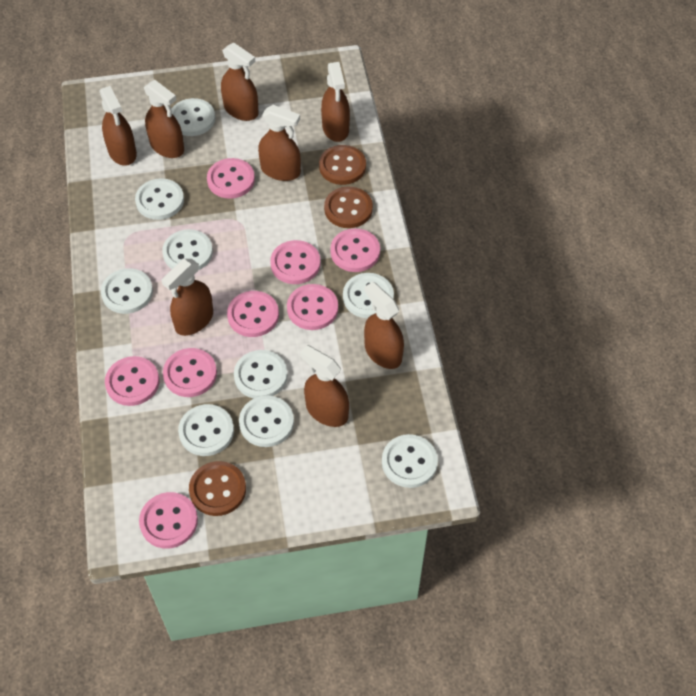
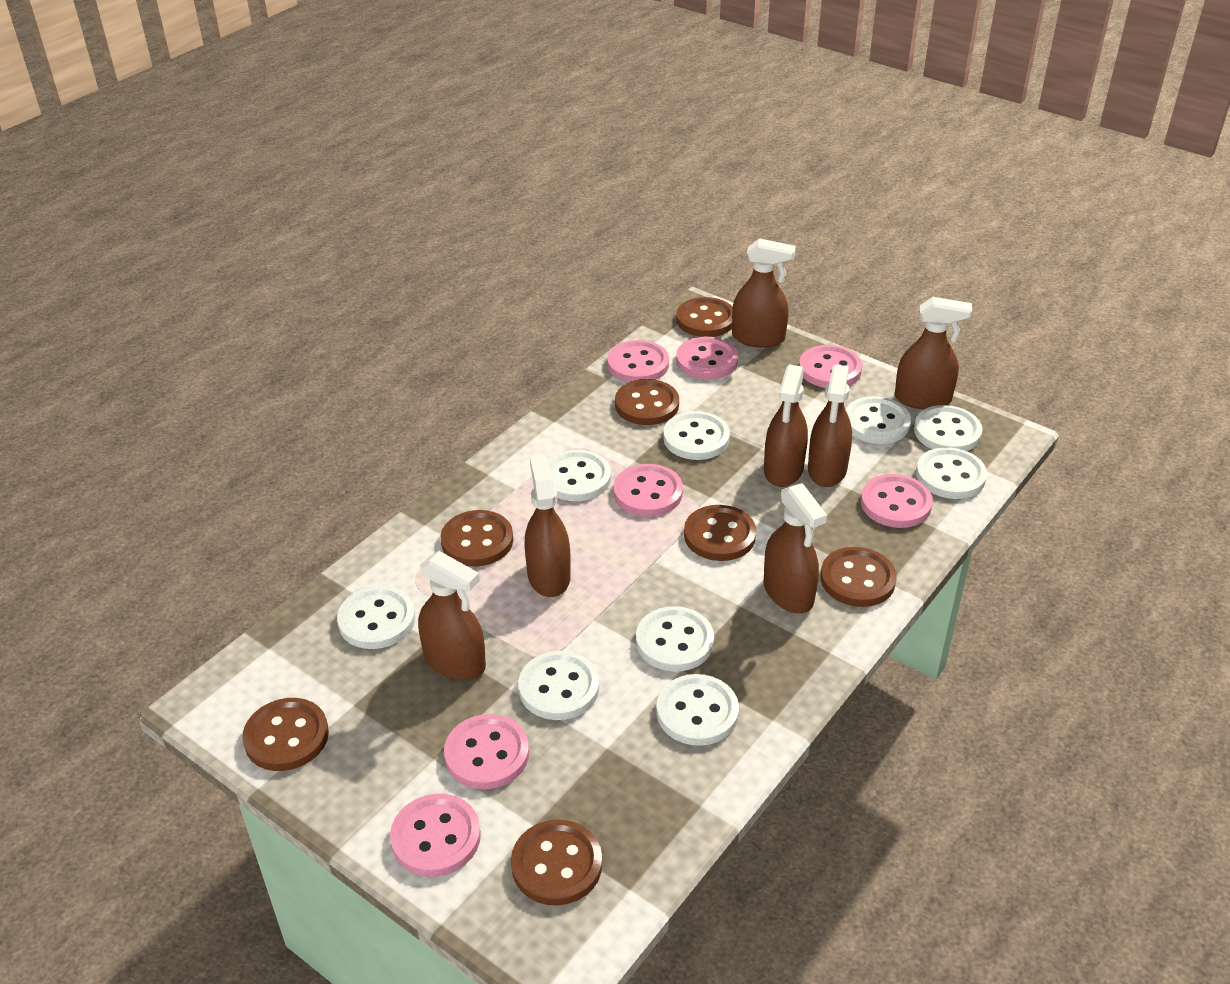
brown button: 3 -> 7
brown spray bottle: 8 -> 7
pink button: 8 -> 7

